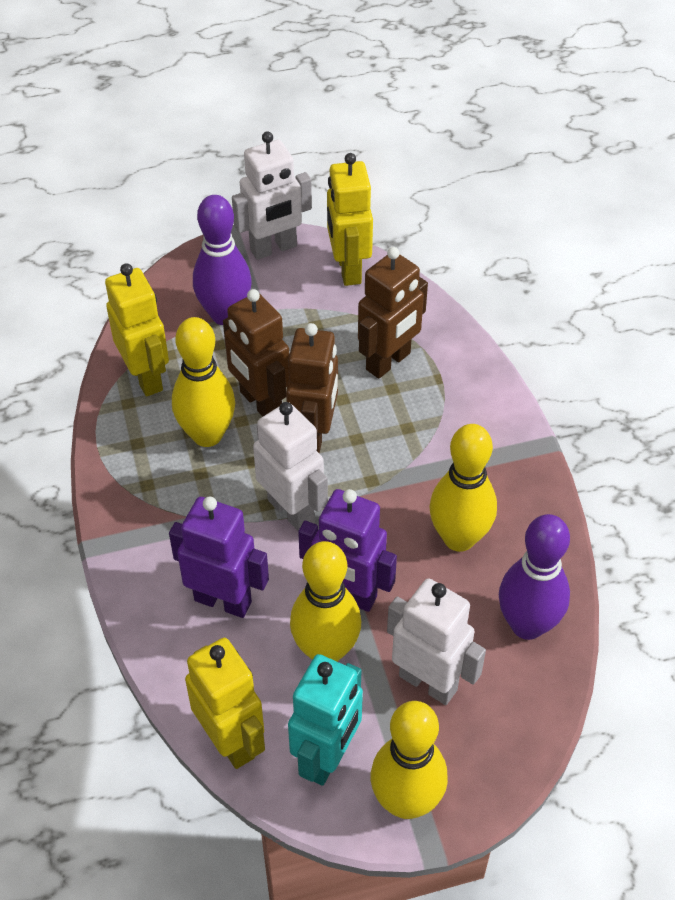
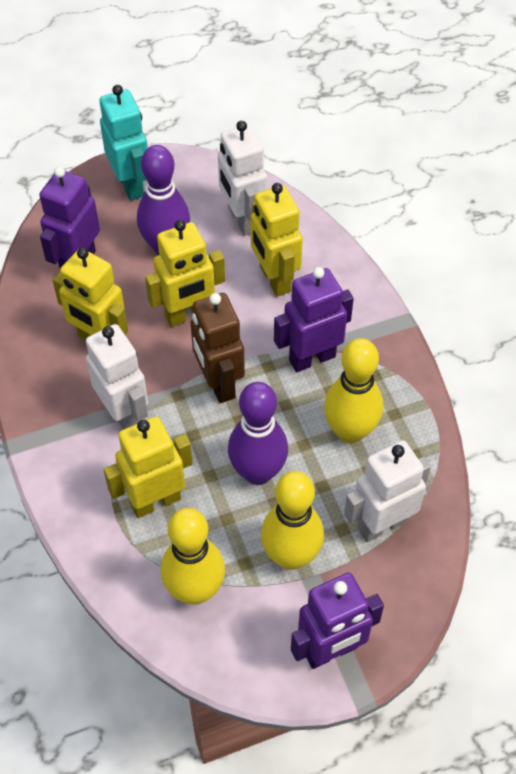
brown robot: 3 -> 1
purple robot: 2 -> 3
yellow bowling pin: 4 -> 3
yellow robot: 3 -> 4

